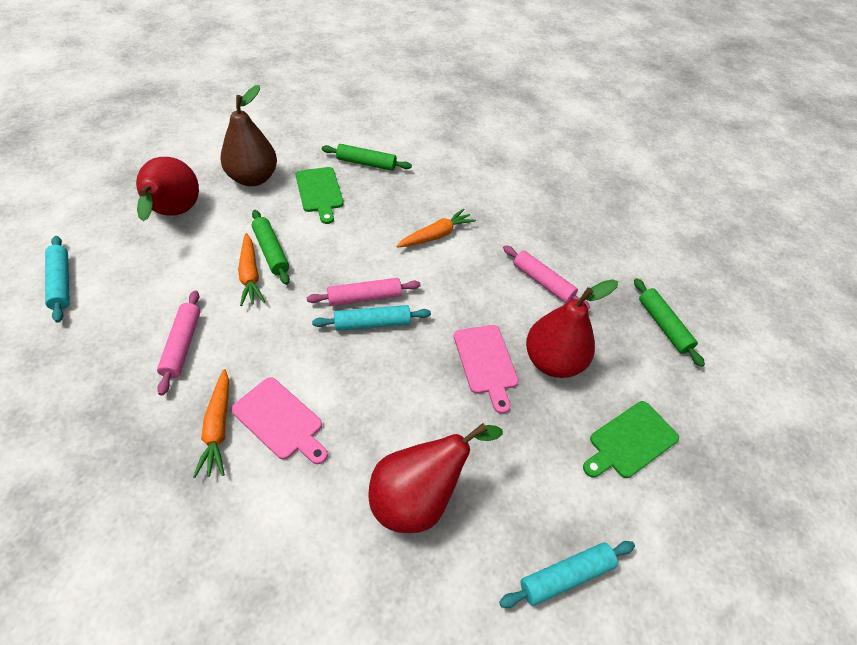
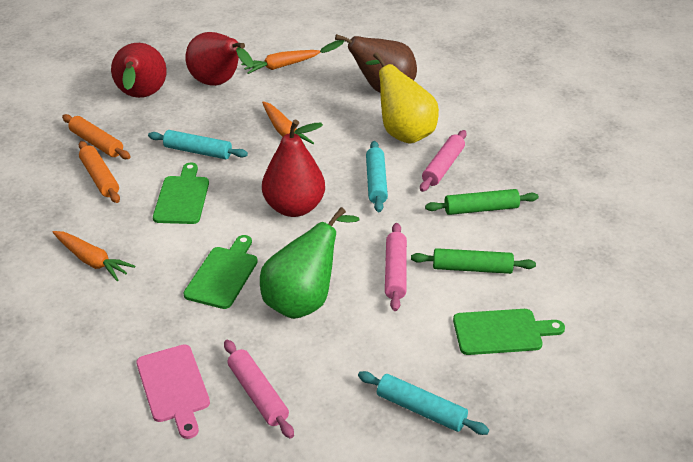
green cutting board: 2 -> 3
green pear: 0 -> 1
green rolling pin: 3 -> 2
orange rolling pin: 0 -> 2
pink cutting board: 2 -> 1
yellow pear: 0 -> 1

